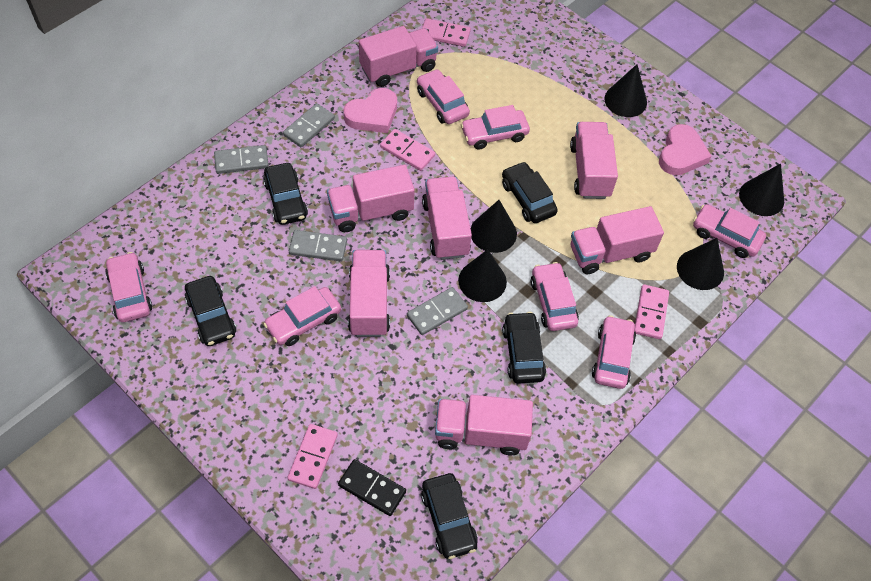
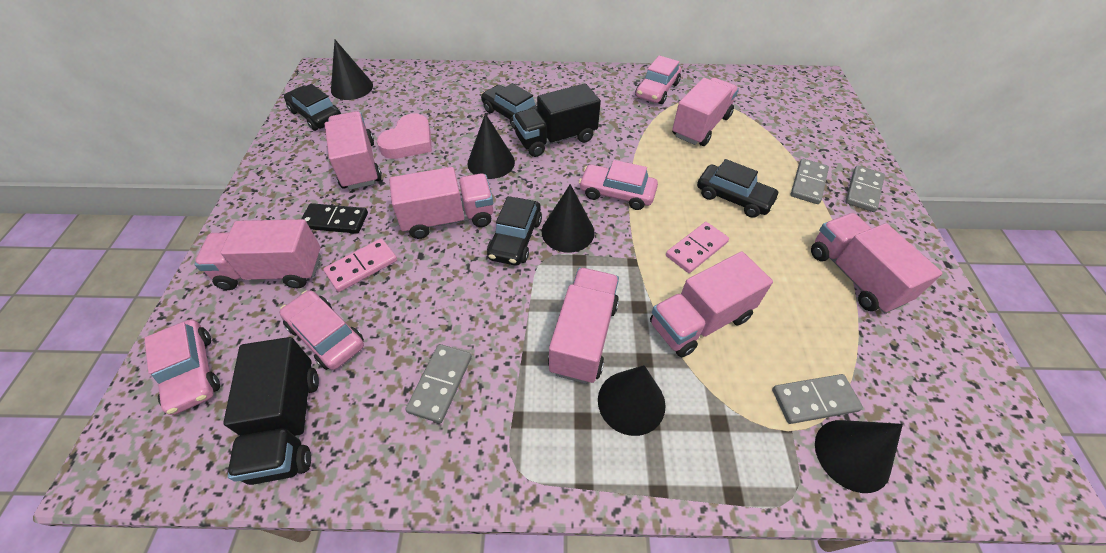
black car: 5 -> 4
black truck: 0 -> 2
pink car: 7 -> 4
pink domino: 4 -> 2
pink heart: 2 -> 1

